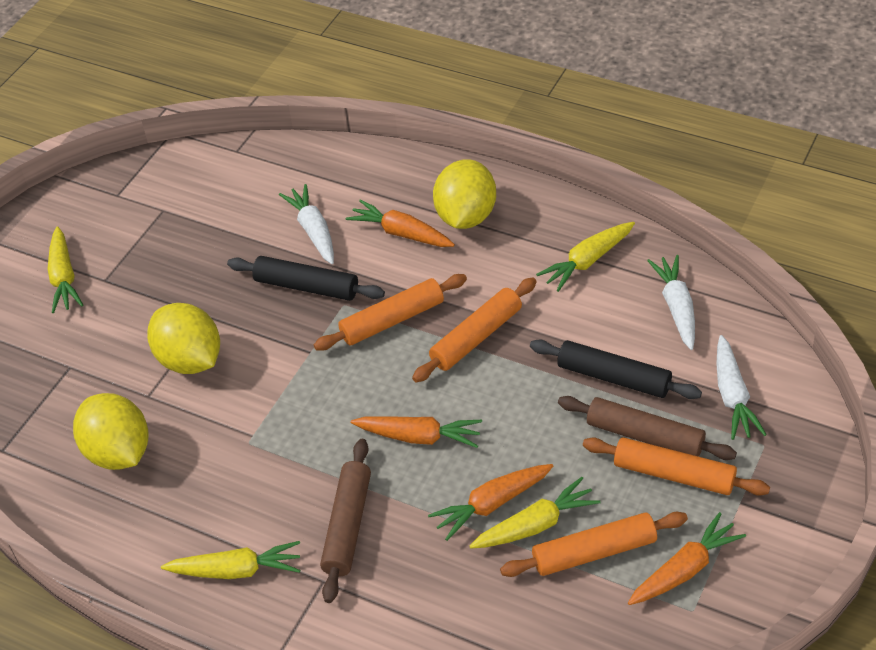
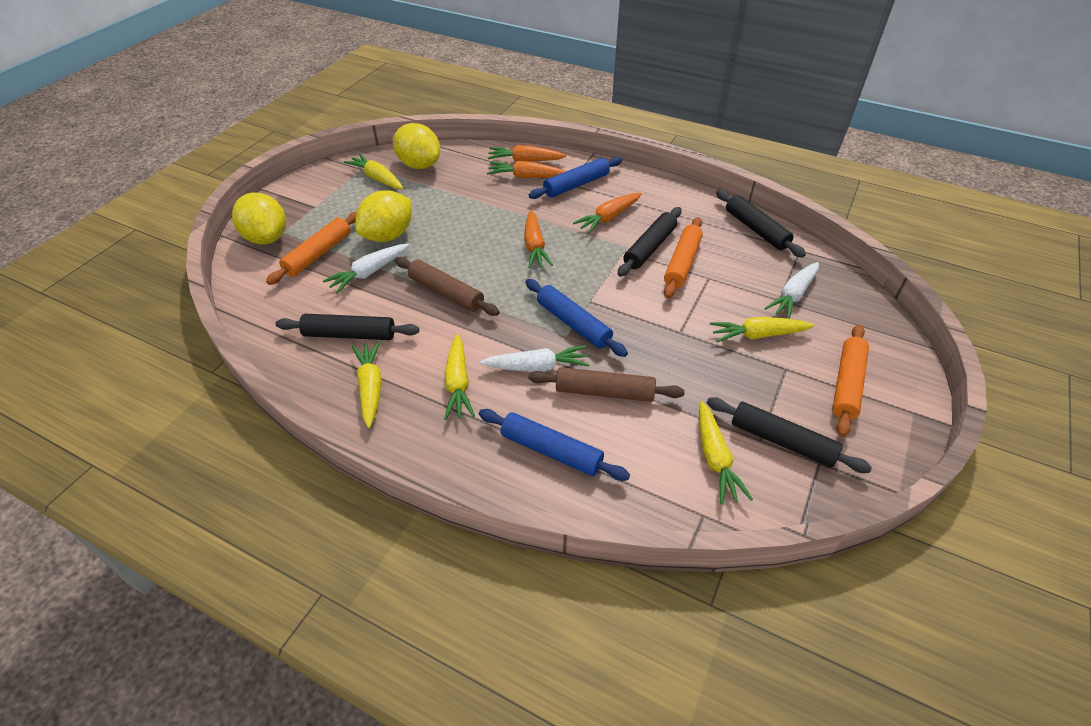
black rolling pin: 2 -> 4
blue rolling pin: 0 -> 3
orange rolling pin: 4 -> 3
yellow carrot: 4 -> 5

